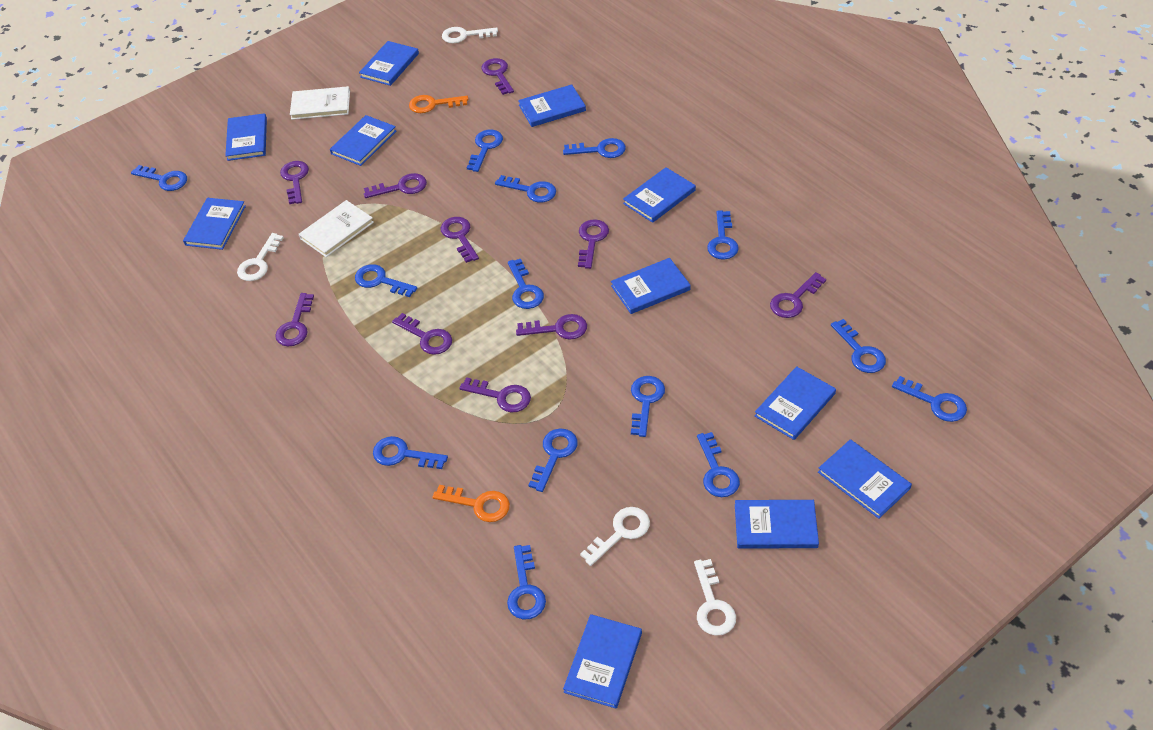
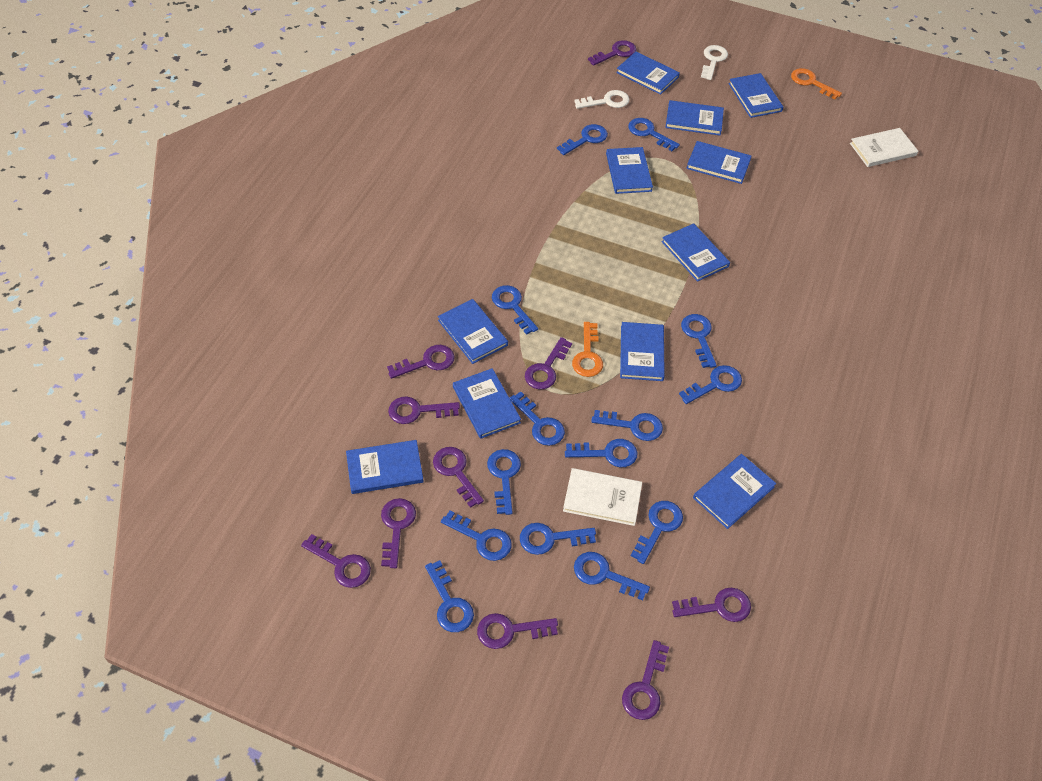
white key: 4 -> 2

